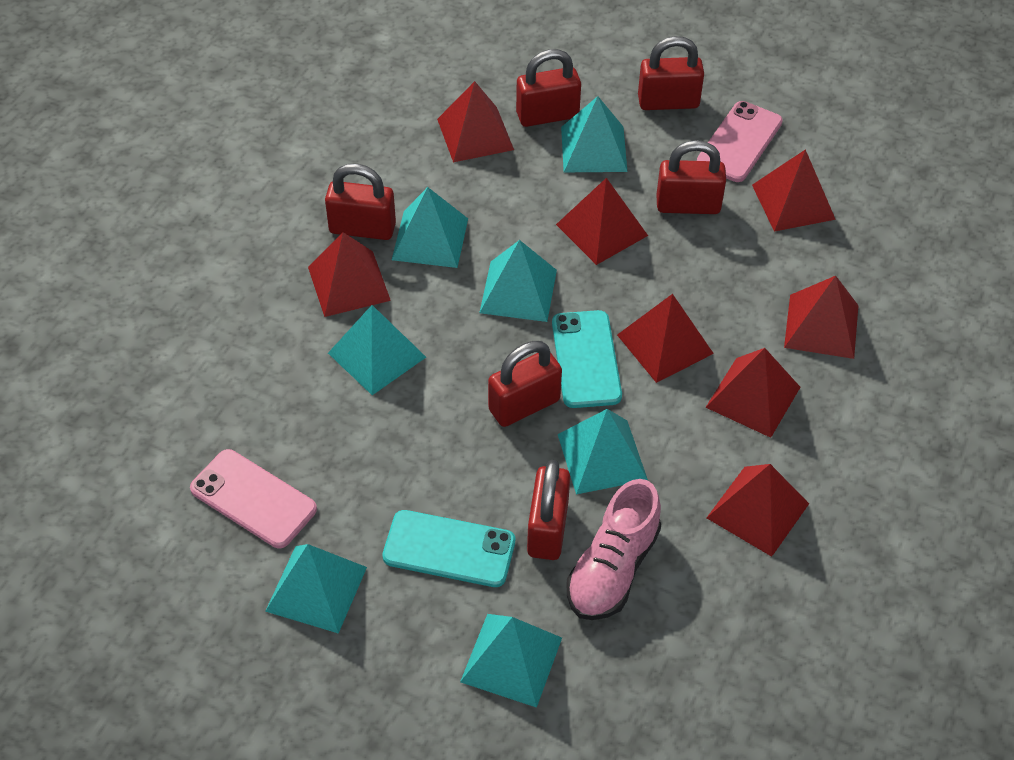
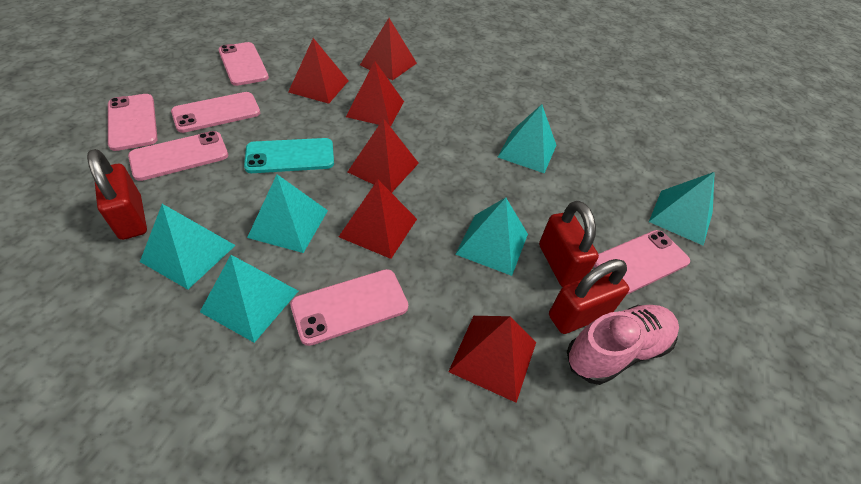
pink phone: 2 -> 6
red padlock: 6 -> 3
red pyramid: 8 -> 6
turquoise phone: 2 -> 1
turquoise pyramid: 7 -> 6

